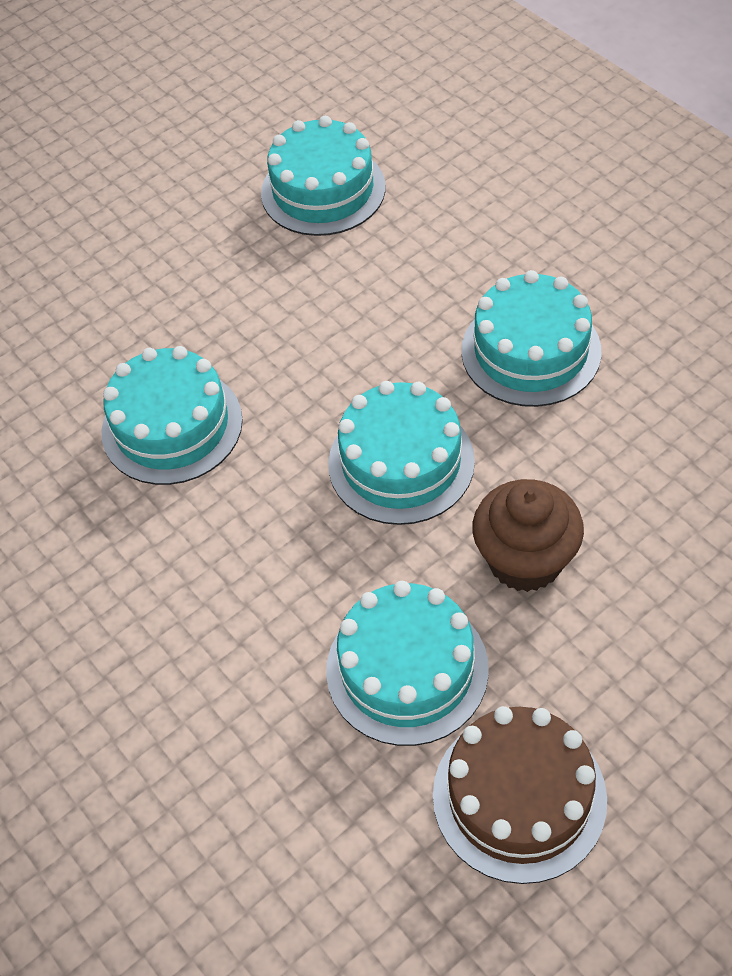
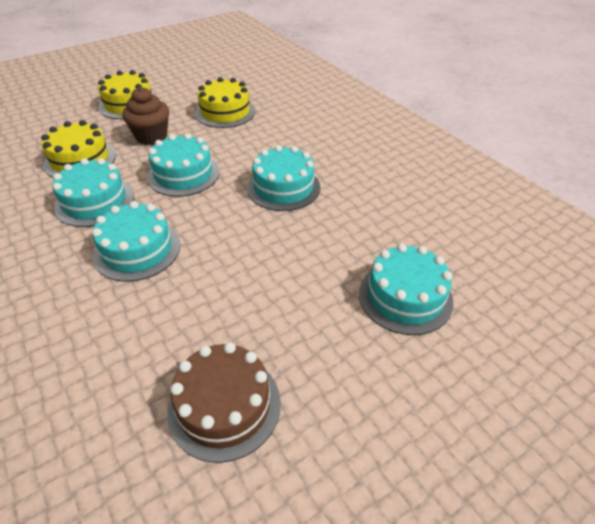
yellow cake: 0 -> 3

